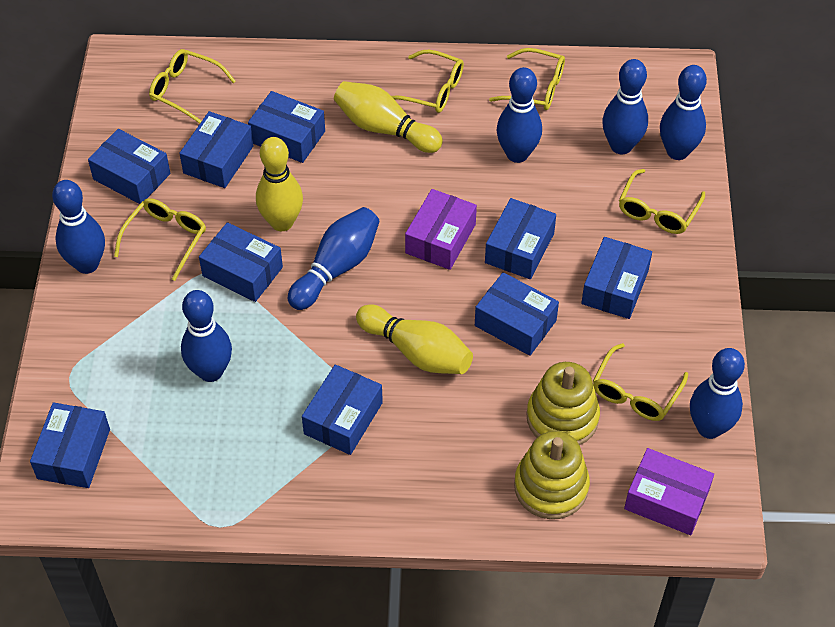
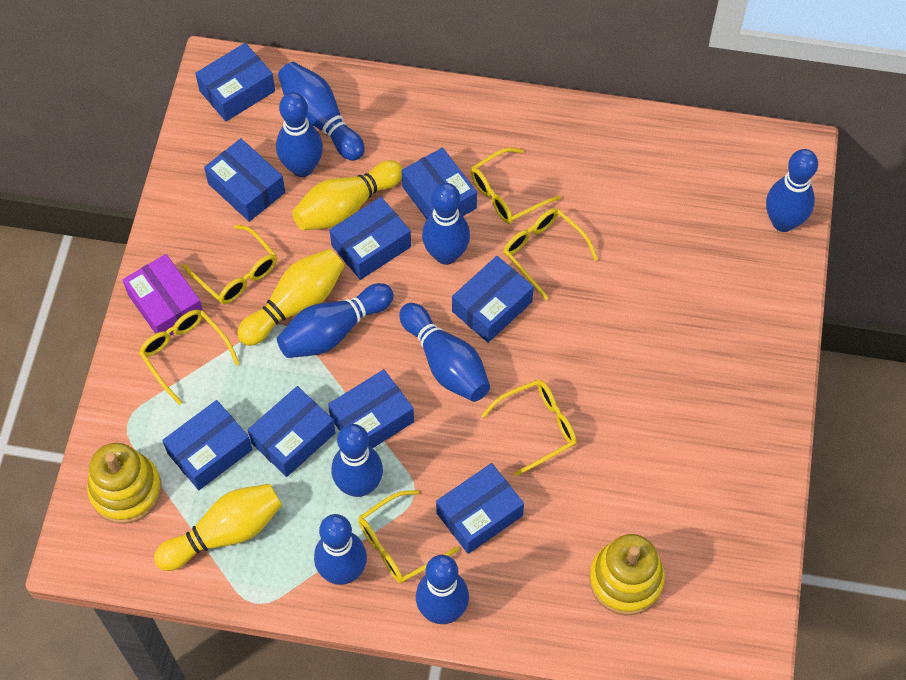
blue bowling pin: 7 -> 9
purple box: 2 -> 1

